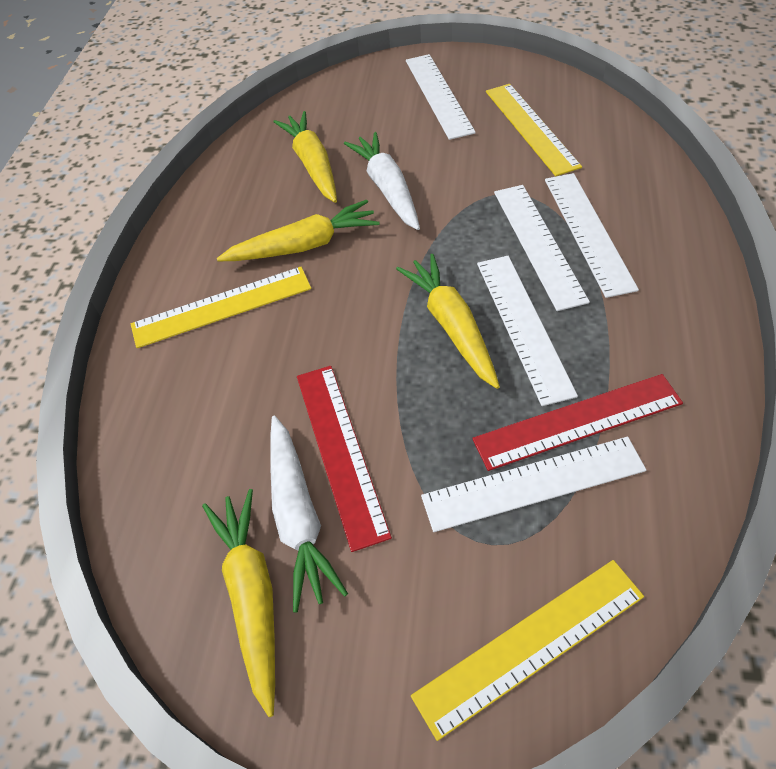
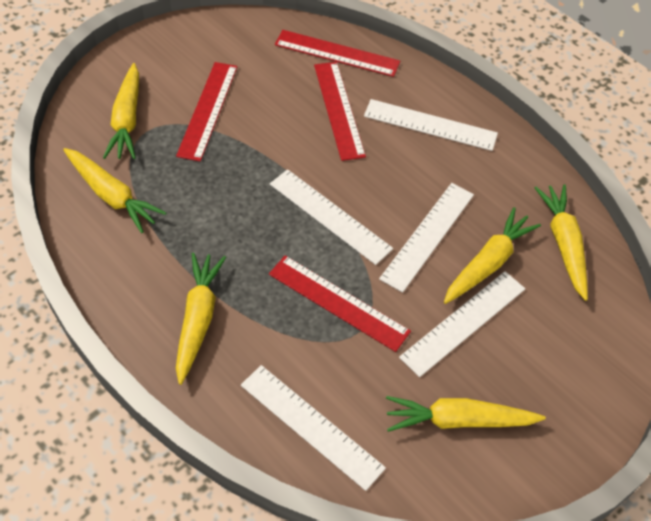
red ruler: 2 -> 4
white carrot: 2 -> 0
yellow carrot: 4 -> 6
yellow ruler: 3 -> 0

